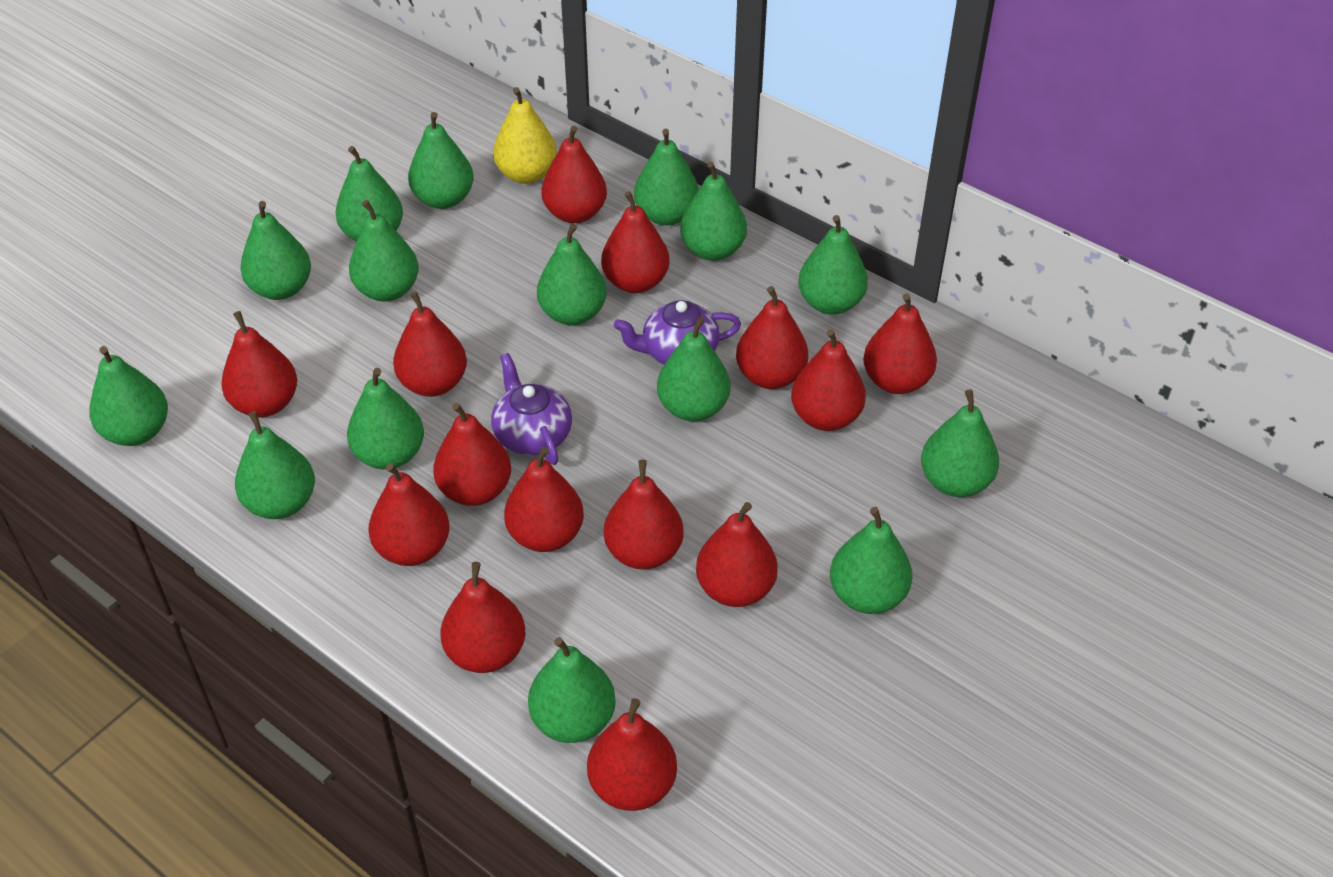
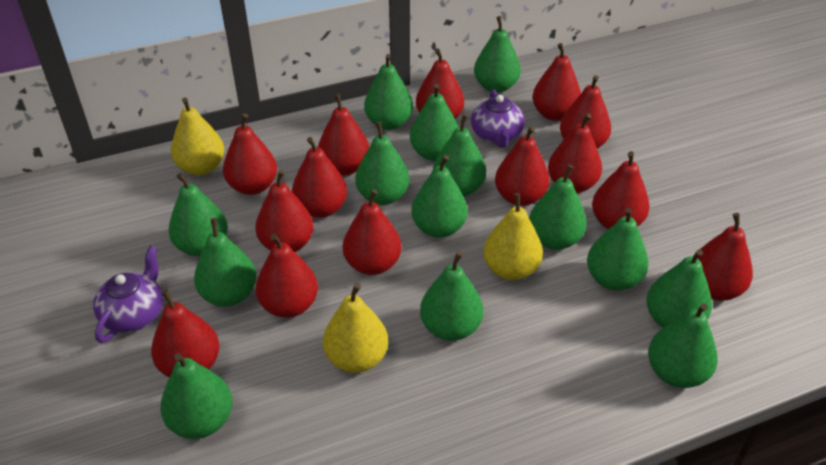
green pear: 15 -> 14
yellow pear: 1 -> 3

